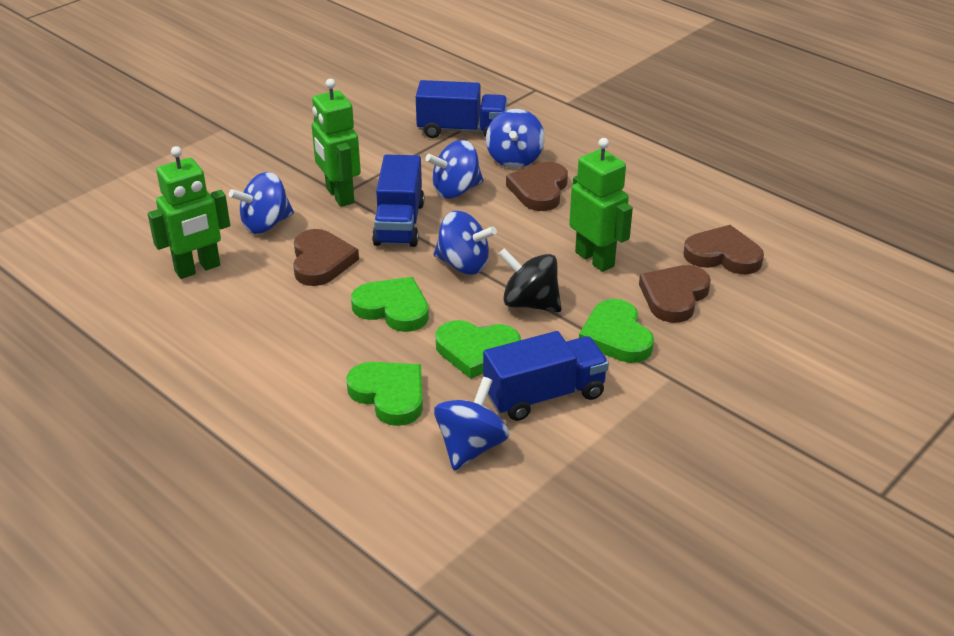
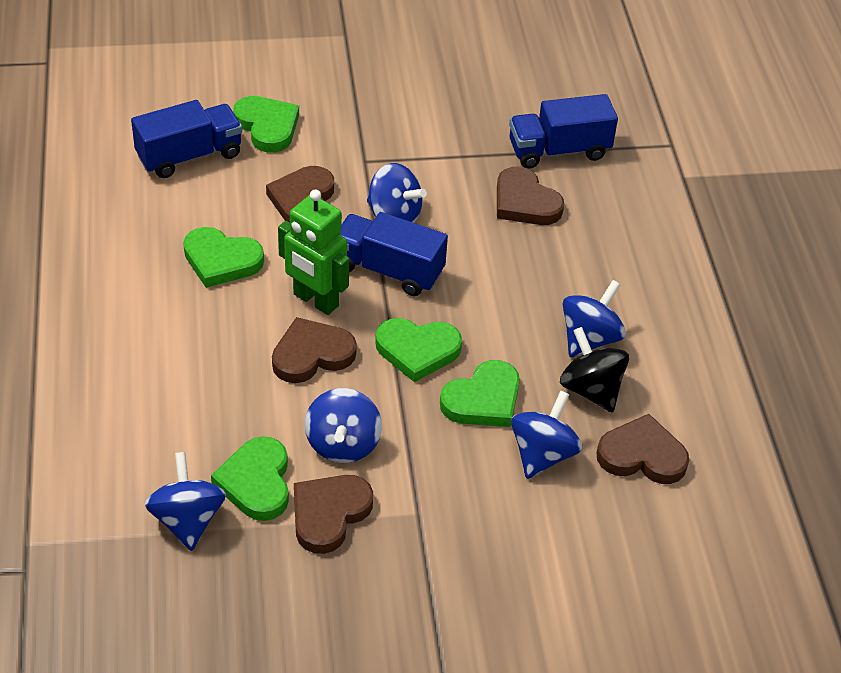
brown heart: 4 -> 5
green heart: 4 -> 5
green robot: 3 -> 1

